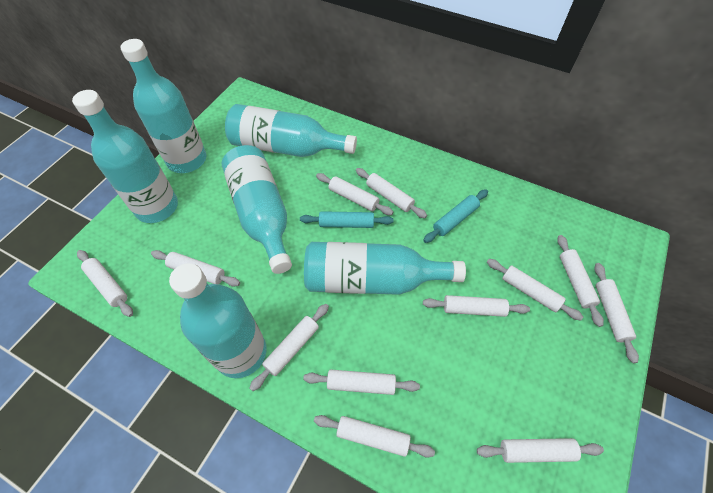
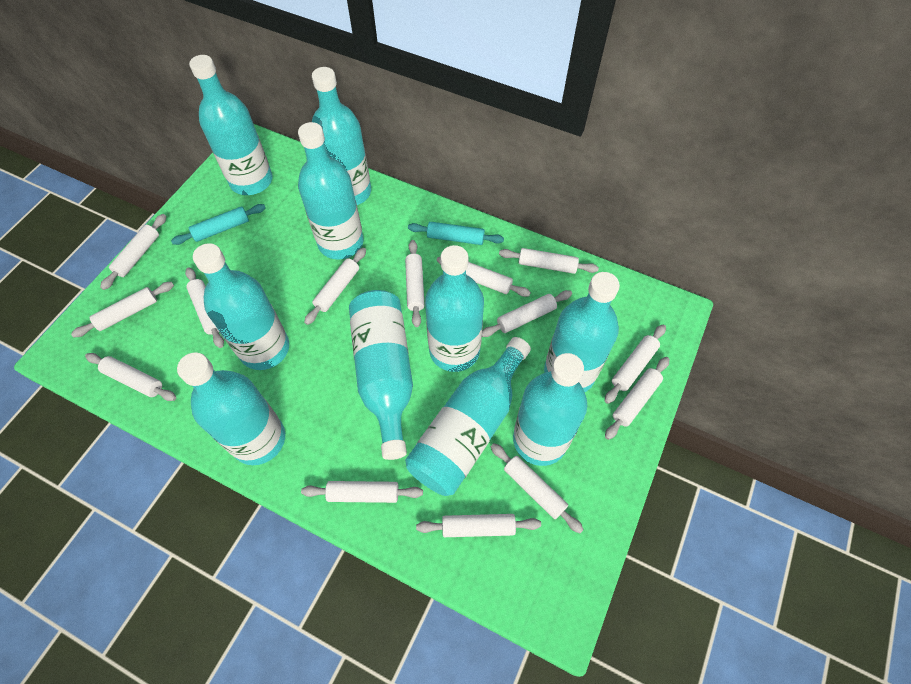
turquoise bottle: 6 -> 10
white rolling pin: 12 -> 14

